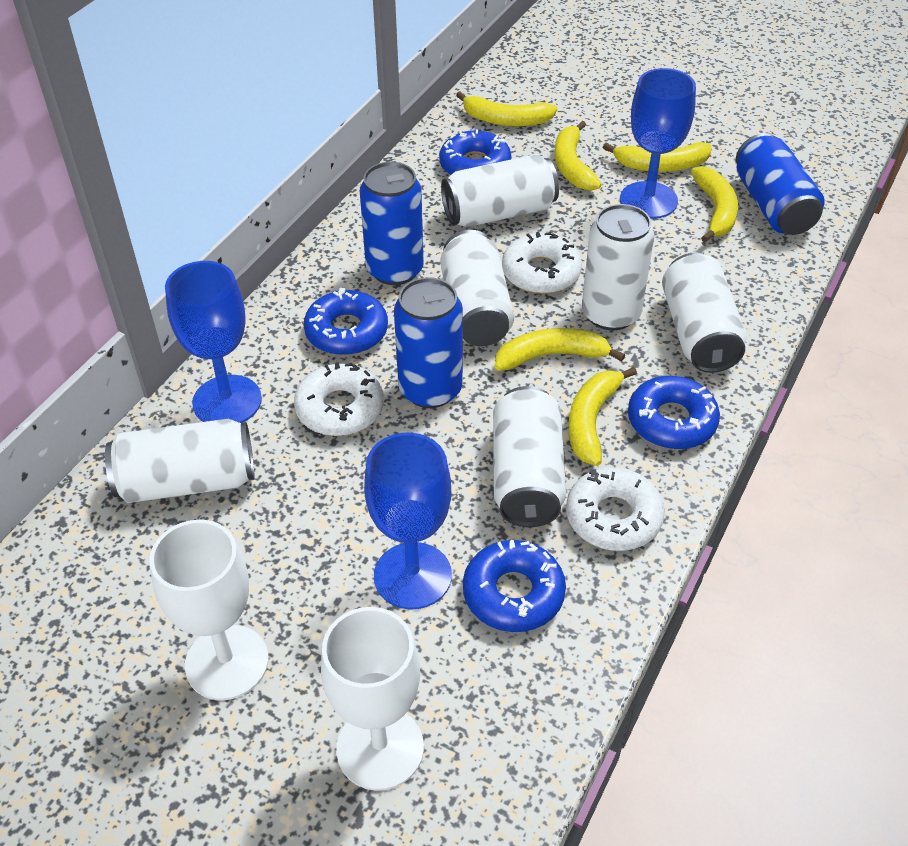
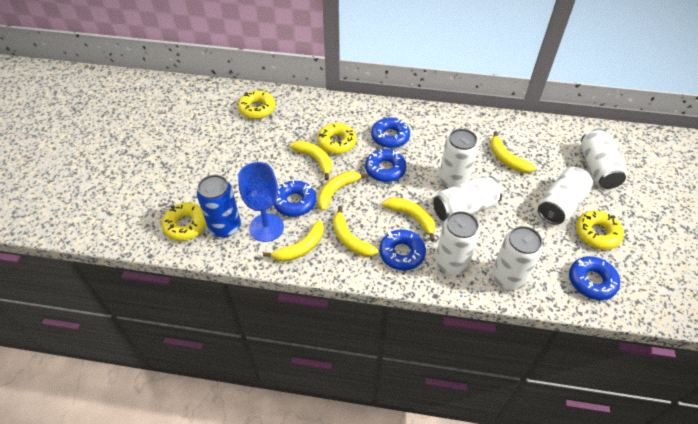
blue can: 3 -> 1
blue donut: 4 -> 5
blue goblet: 3 -> 1
white donut: 3 -> 0
white goblet: 2 -> 0
yellow donut: 0 -> 4

